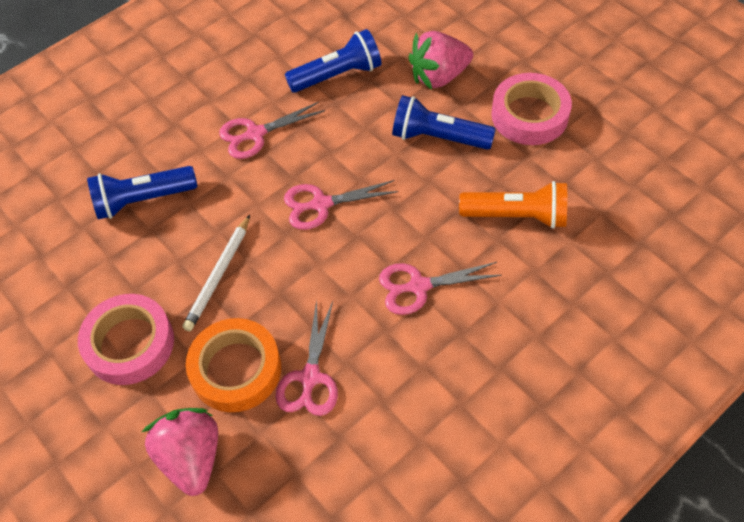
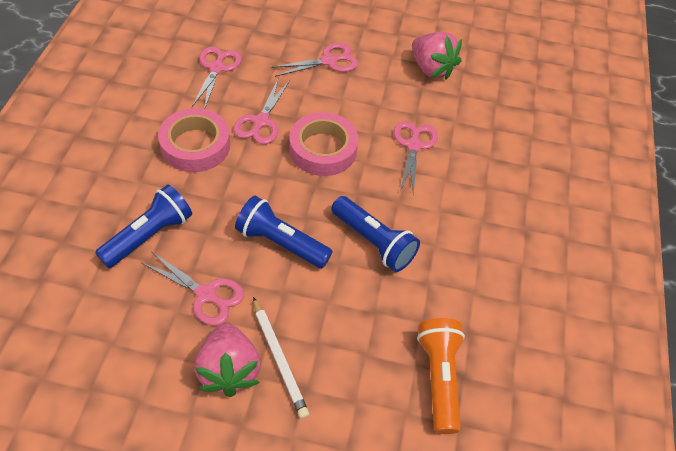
orange tape: 1 -> 0
pink scissors: 4 -> 5

